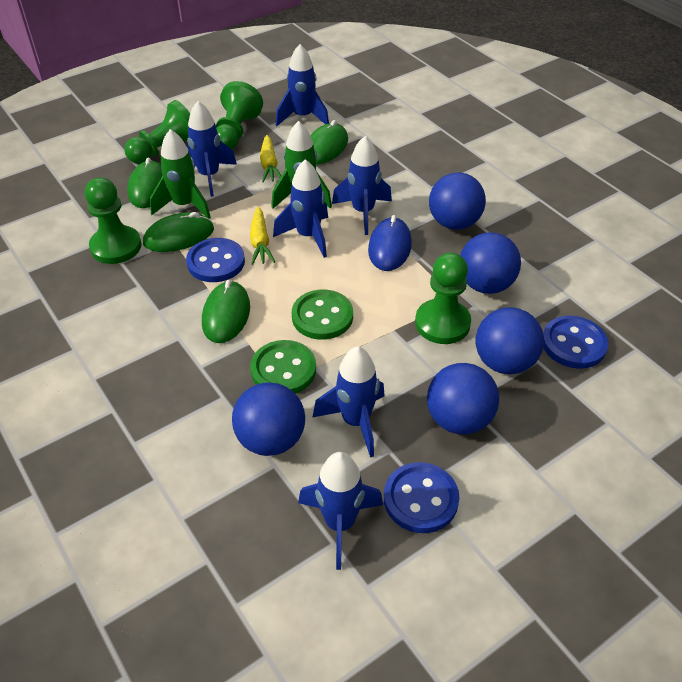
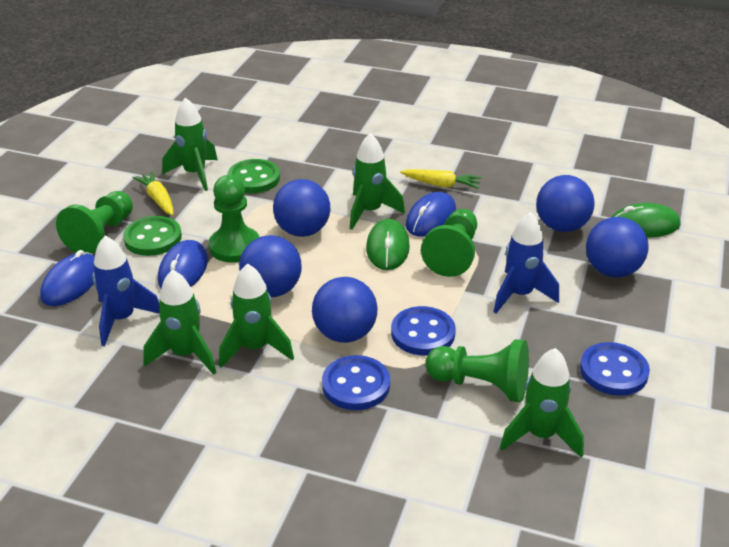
blue mouse: 1 -> 3
blue rocket: 6 -> 2
green mouse: 4 -> 2
green rocket: 2 -> 5

